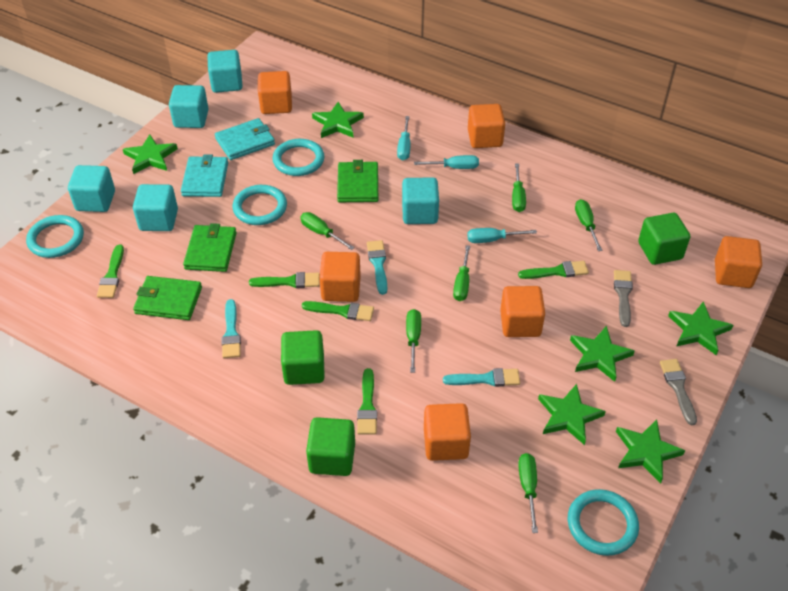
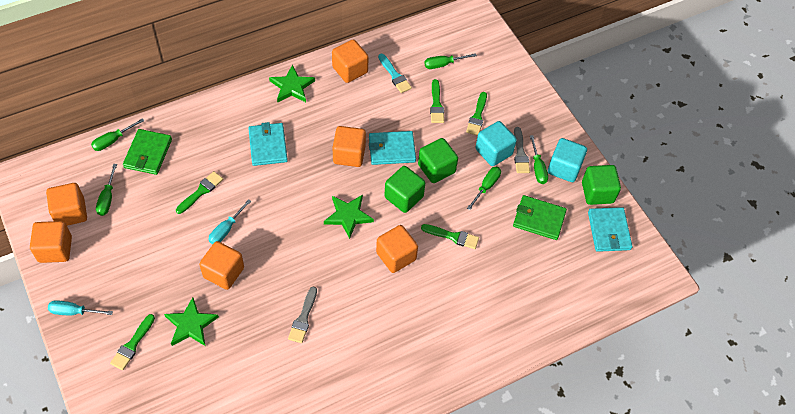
green screwdriver: 6 -> 5
green star: 6 -> 3
green wallet: 3 -> 2
turquoise brush: 3 -> 1
turquoise cube: 5 -> 2
turquoise ring: 4 -> 0
turquoise screwdriver: 3 -> 2
turquoise wallet: 2 -> 3

